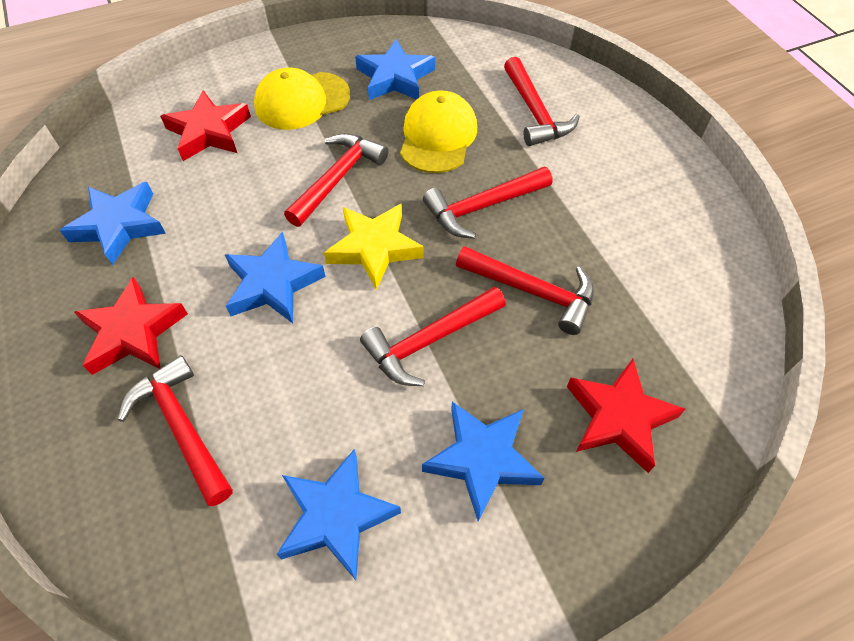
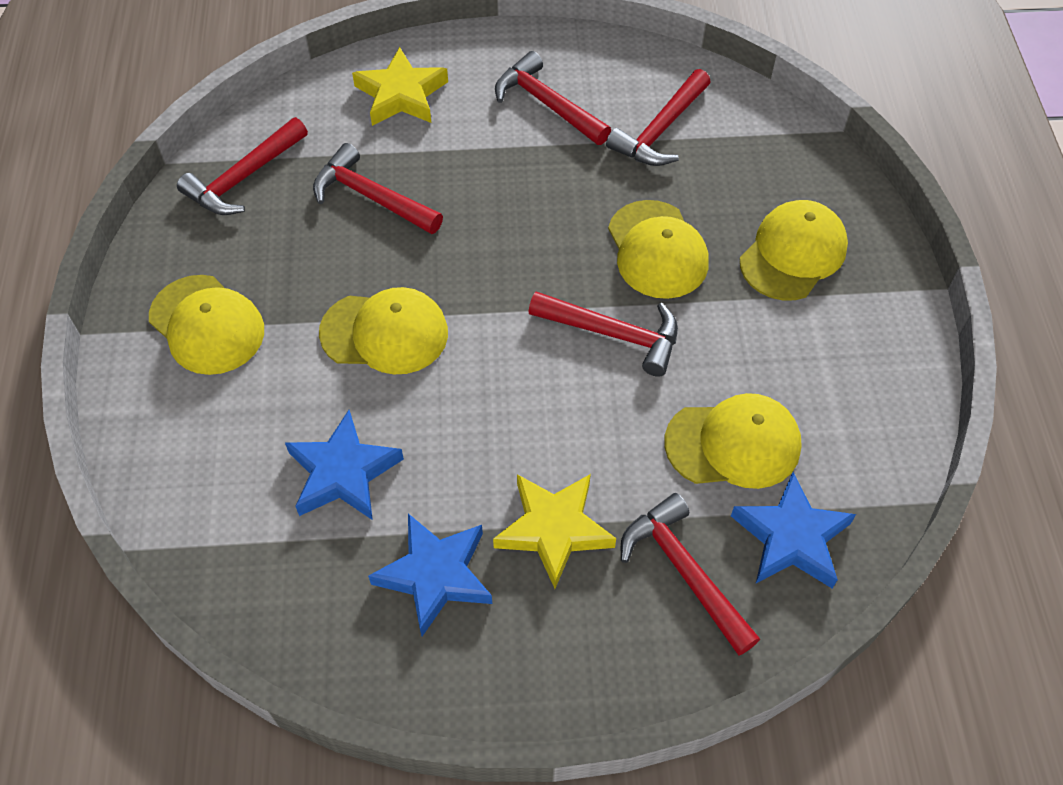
blue star: 5 -> 3
red star: 3 -> 0
yellow cap: 2 -> 5
yellow star: 1 -> 2

